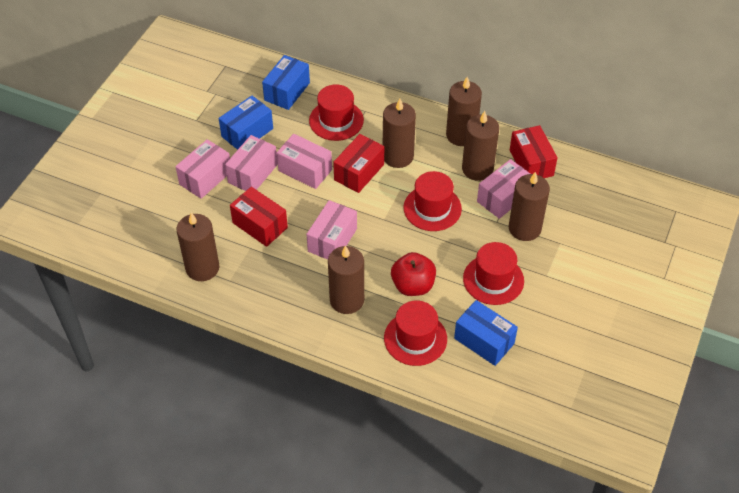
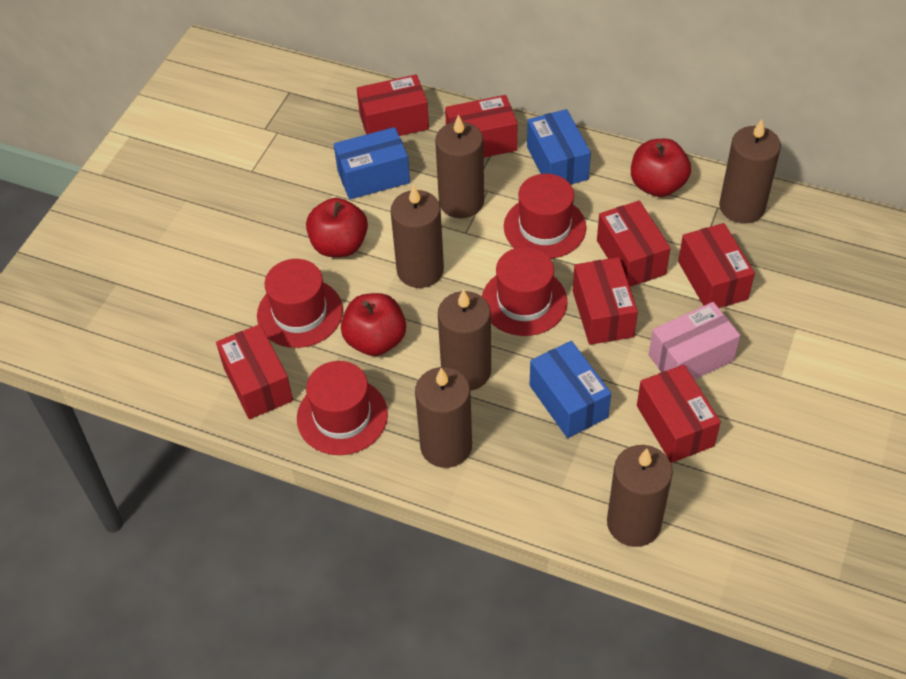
pink box: 5 -> 1
red apple: 1 -> 3
red box: 3 -> 7

